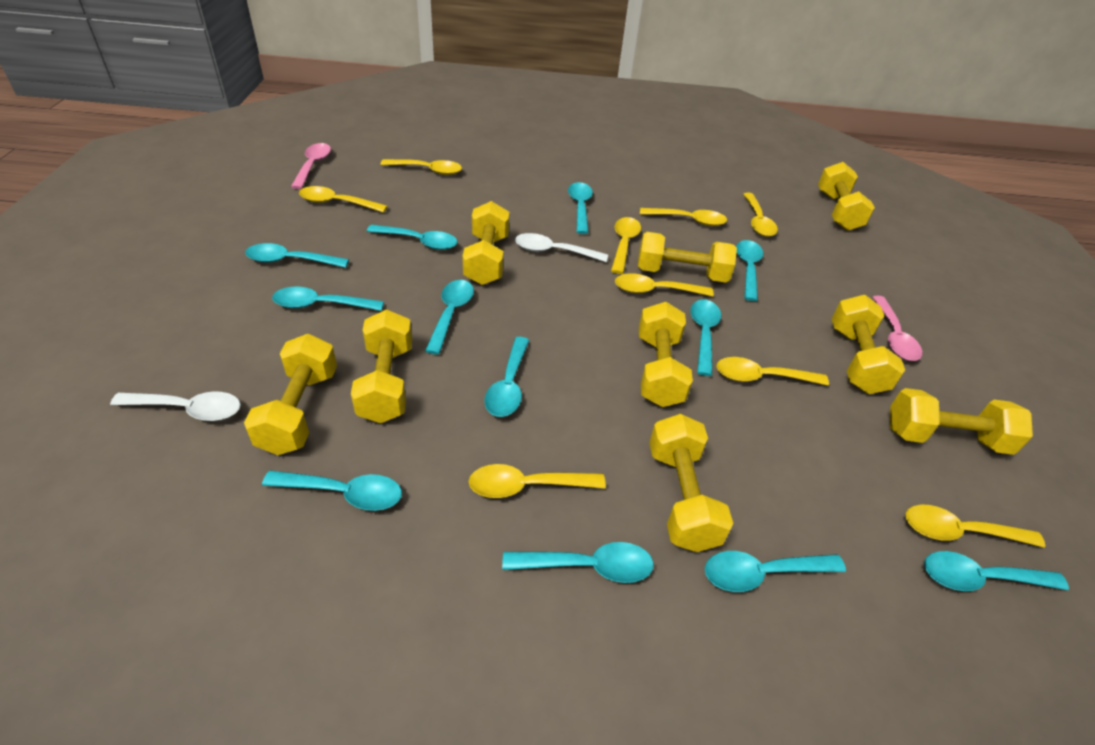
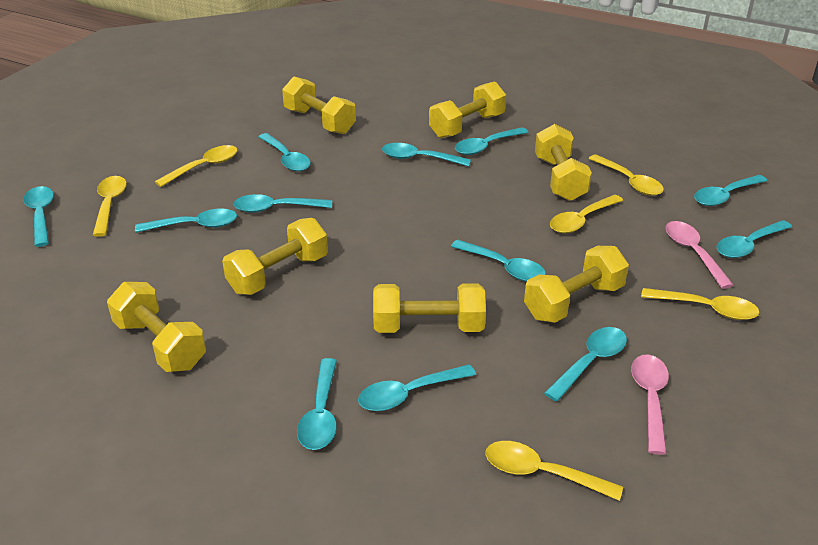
white spoon: 2 -> 0
yellow dumbbell: 9 -> 7
yellow spoon: 9 -> 6

